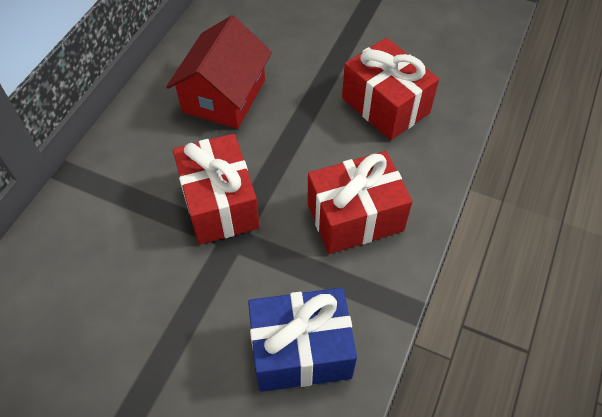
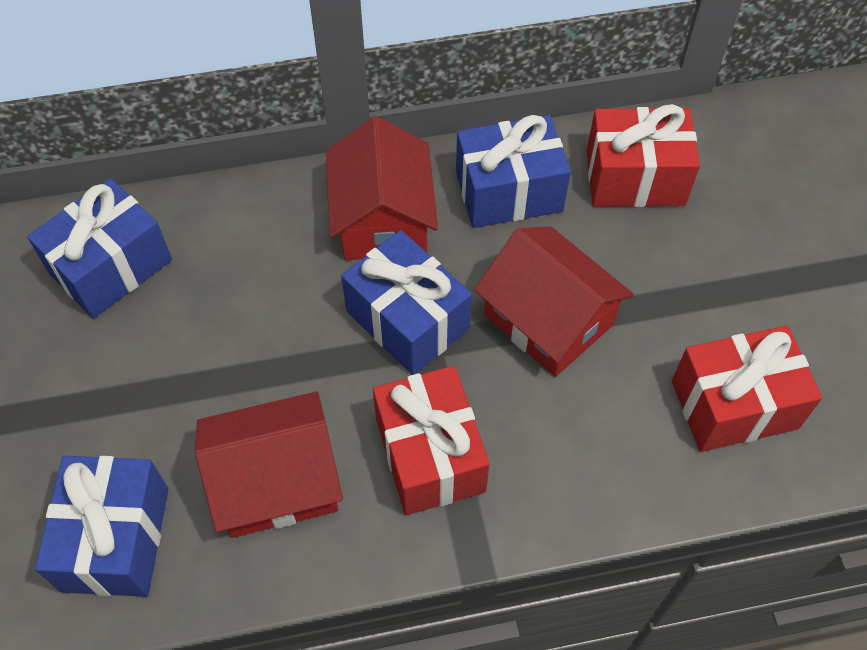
blue gift: 1 -> 4
red house: 1 -> 3

